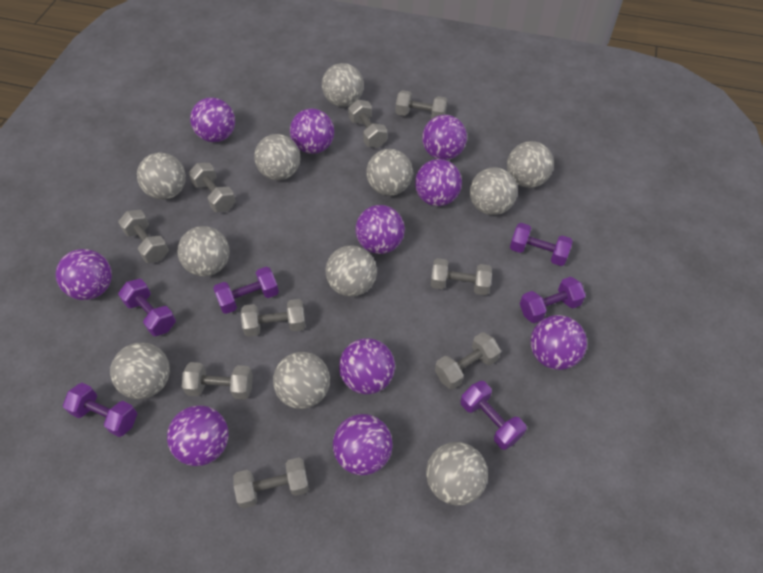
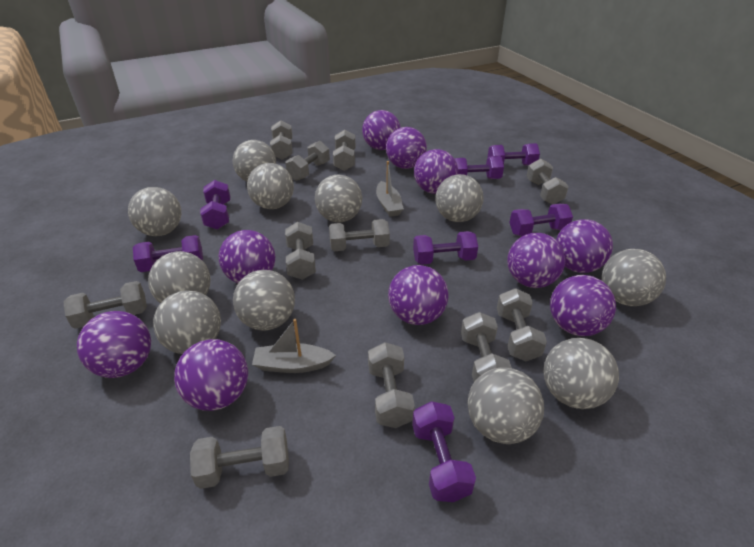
grey boat: 0 -> 2
grey dumbbell: 9 -> 11
purple dumbbell: 6 -> 7

